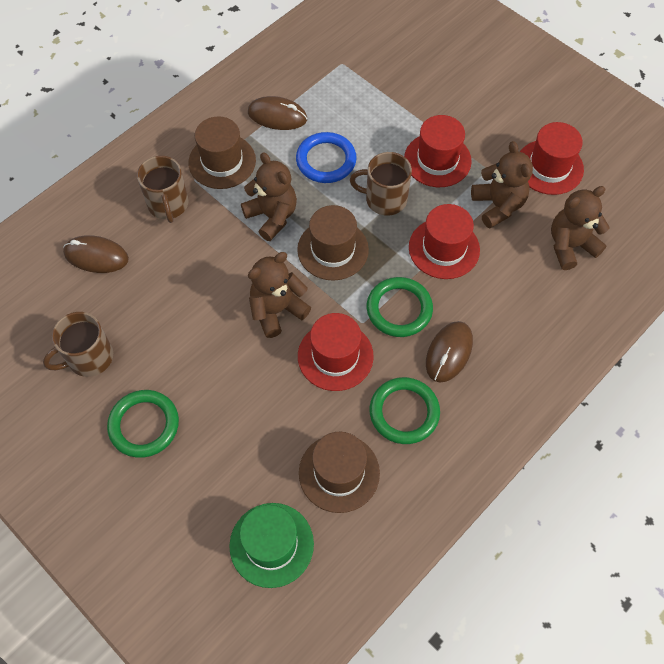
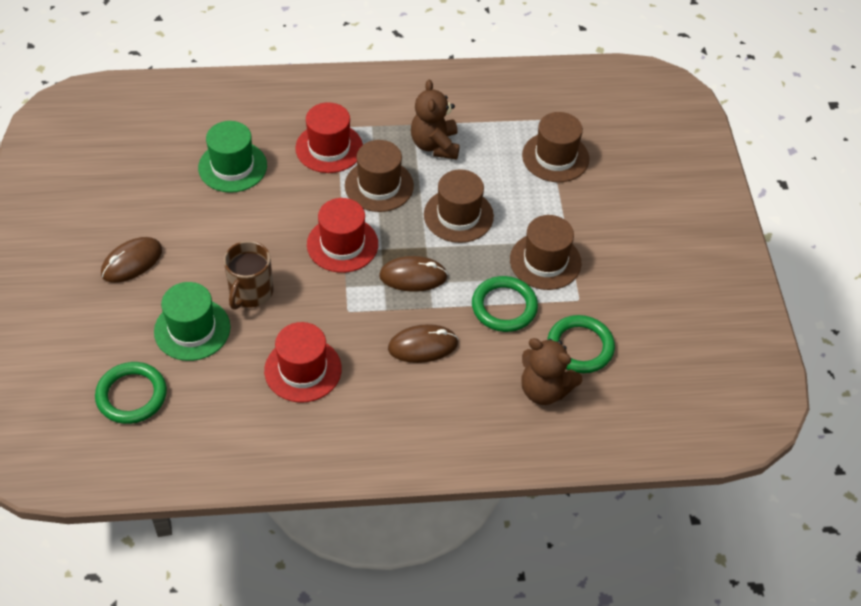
blue ring: 1 -> 0
brown hat: 3 -> 4
brown mug: 3 -> 1
brown teddy bear: 4 -> 2
green hat: 1 -> 2
red hat: 4 -> 3

